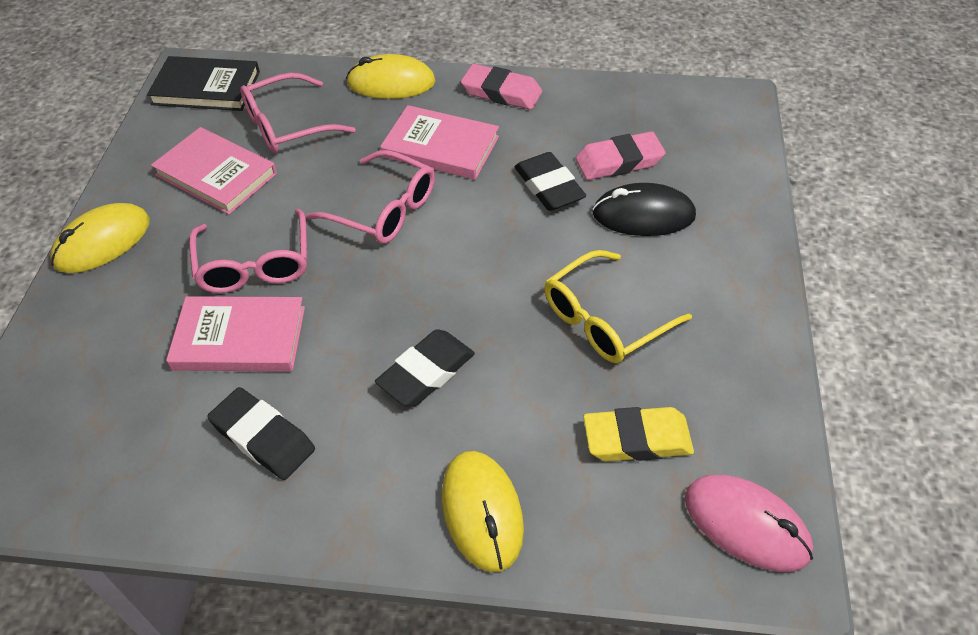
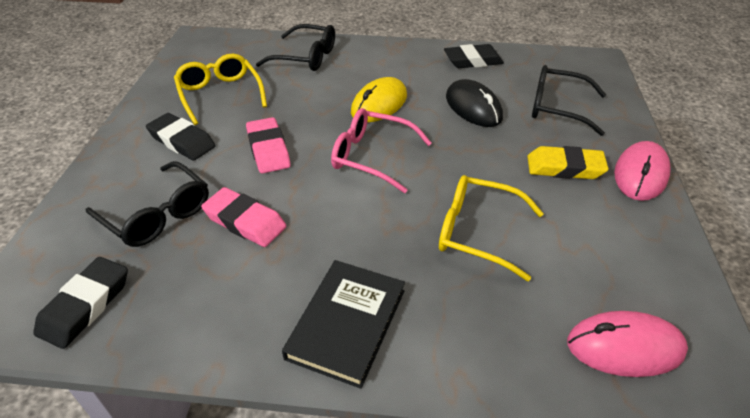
black glasses: 0 -> 3
pink book: 3 -> 0
pink glasses: 3 -> 1
pink mouse: 1 -> 2
yellow glasses: 1 -> 2
yellow mouse: 3 -> 1

